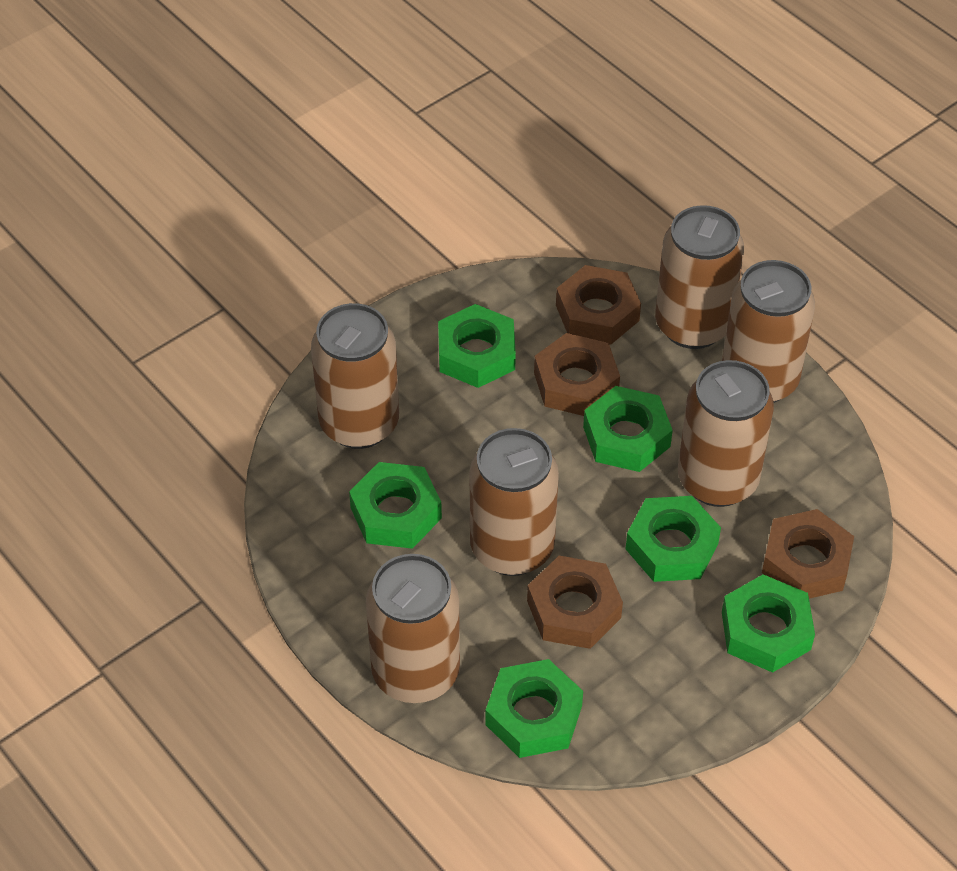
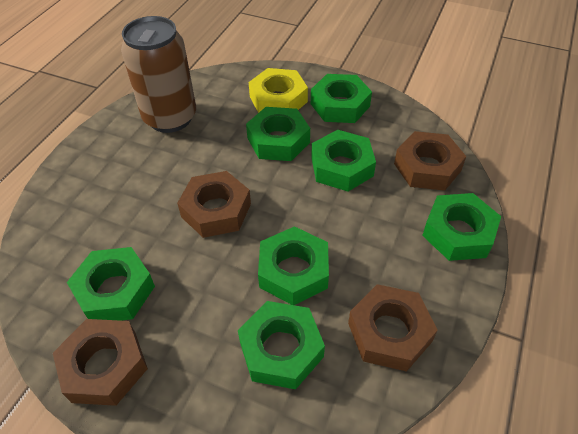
brown can: 6 -> 1
green nut: 6 -> 7
yellow nut: 0 -> 1

